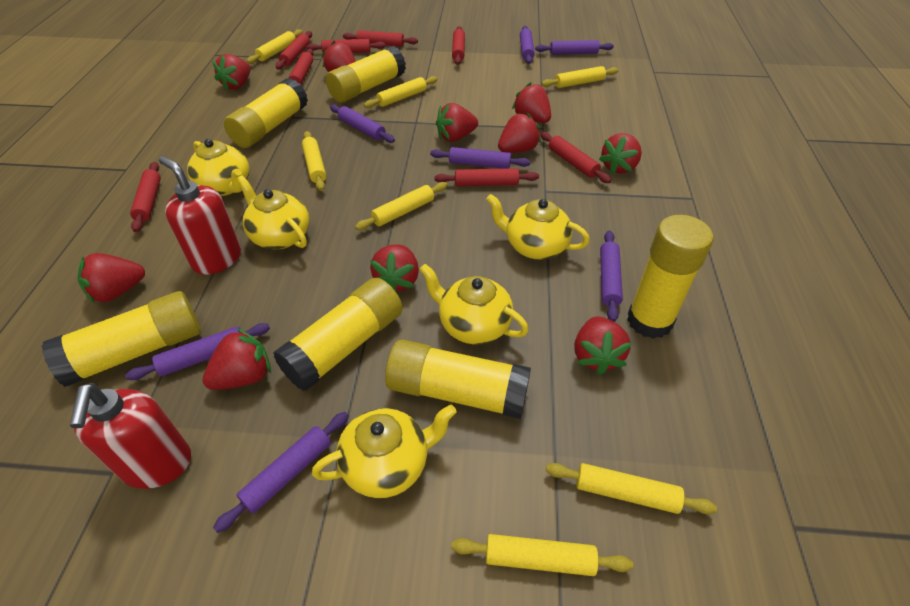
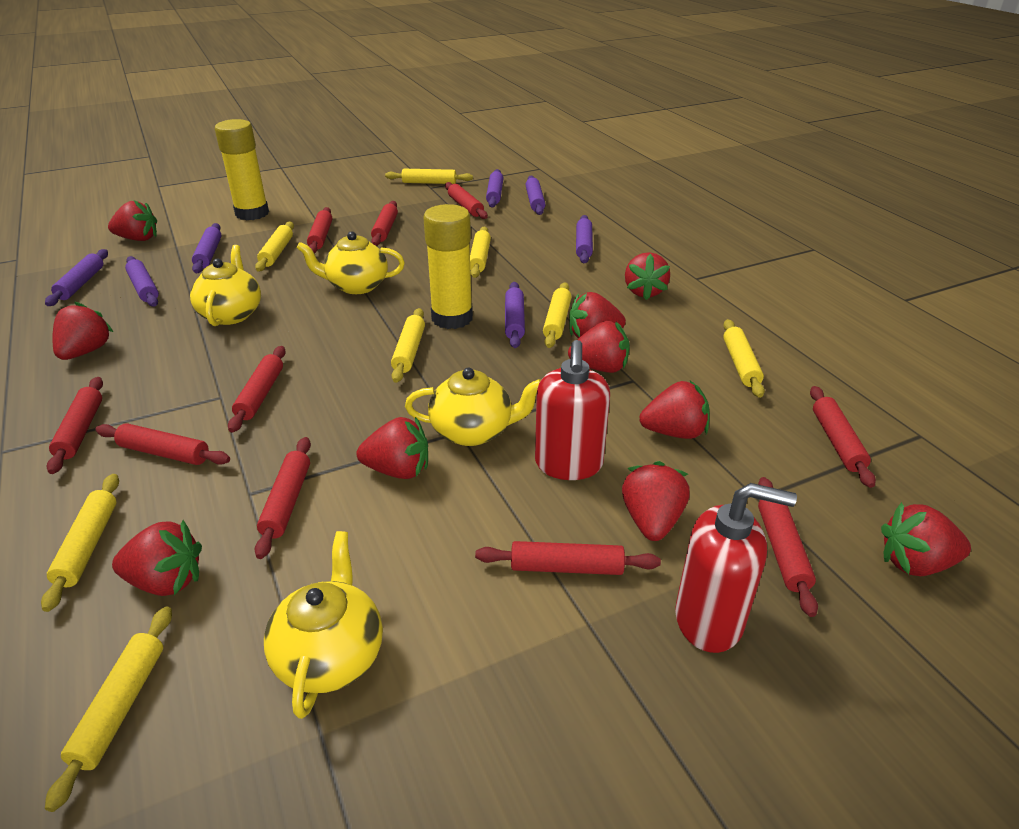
red rolling pin: 8 -> 10
yellow glue stick: 6 -> 2
yellow rolling pin: 7 -> 8
yellow teapot: 5 -> 4

